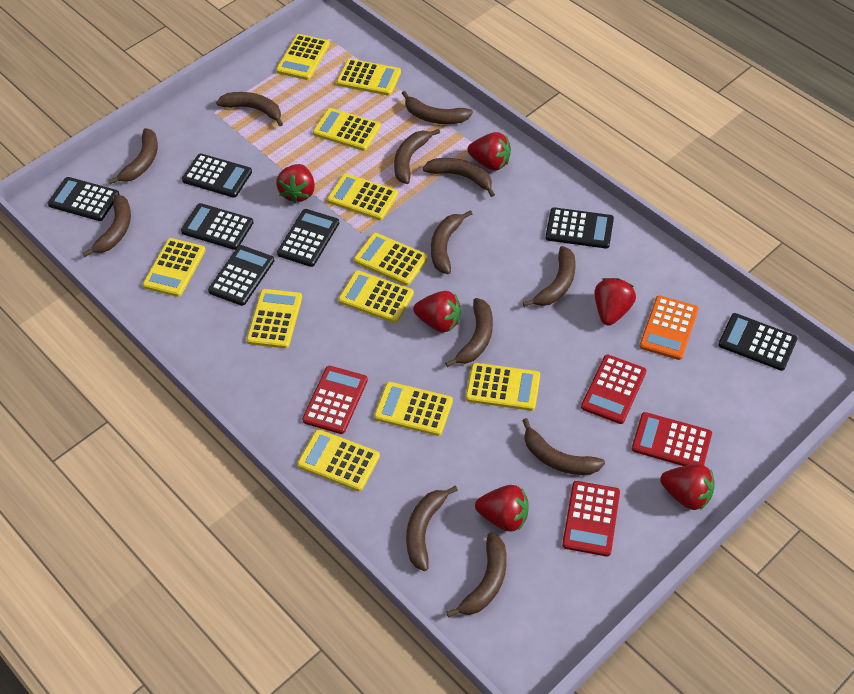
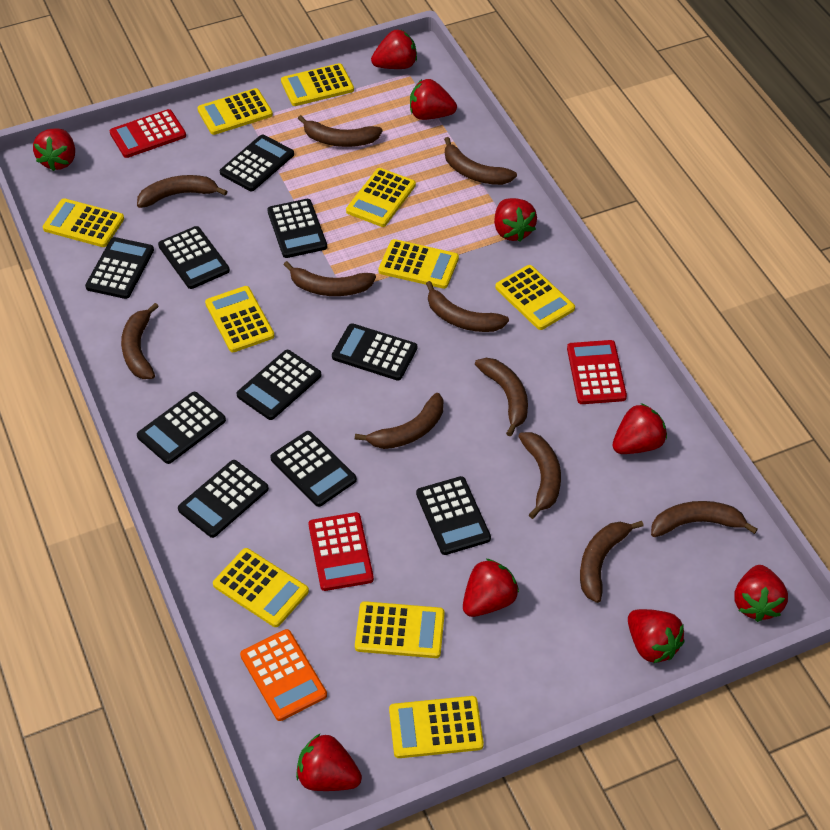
black calculator: 7 -> 10
brown banana: 12 -> 11
red calculator: 4 -> 3
red strawberry: 6 -> 9
yellow calculator: 11 -> 10

